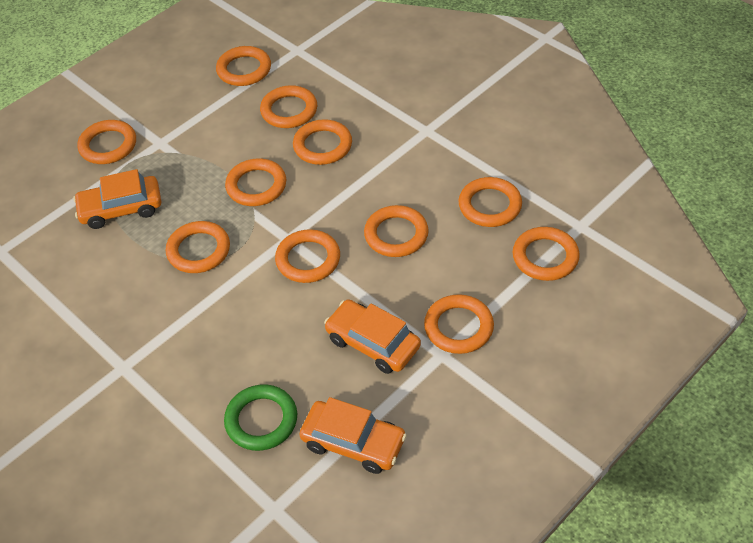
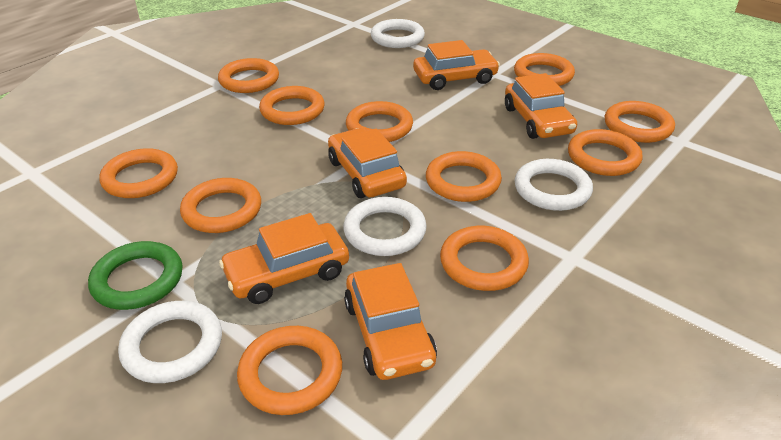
orange car: 3 -> 5
white ring: 0 -> 4

